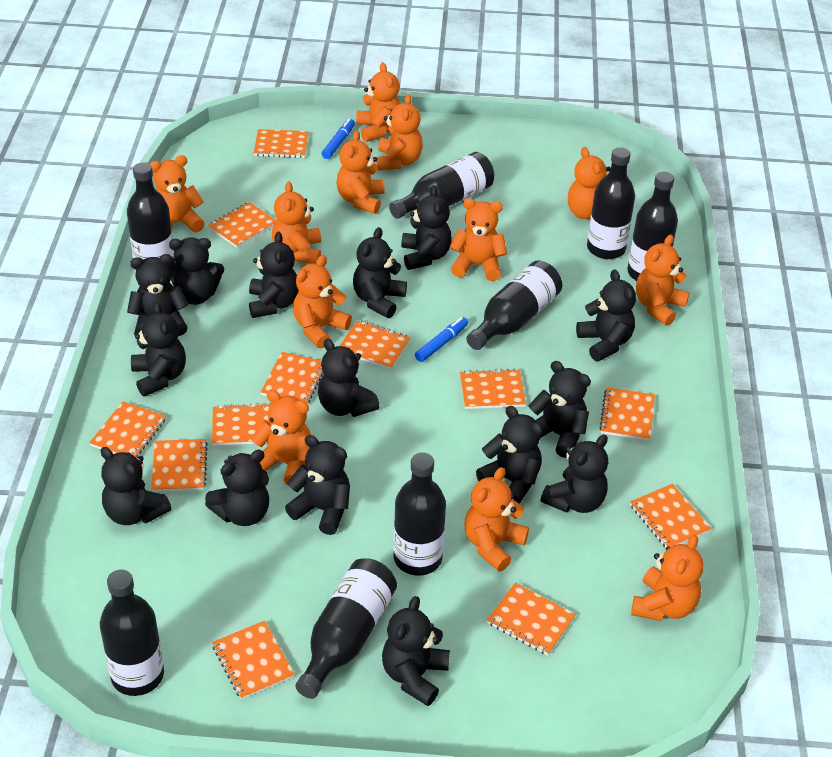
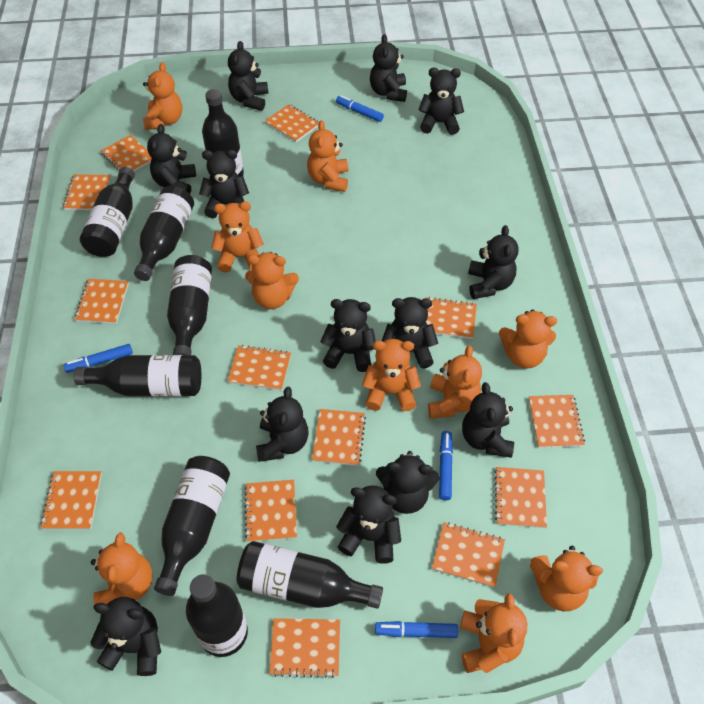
black teddy bear: 15 -> 13
blue marker: 2 -> 4
orange notebook: 12 -> 13
orange teddy bear: 12 -> 10

